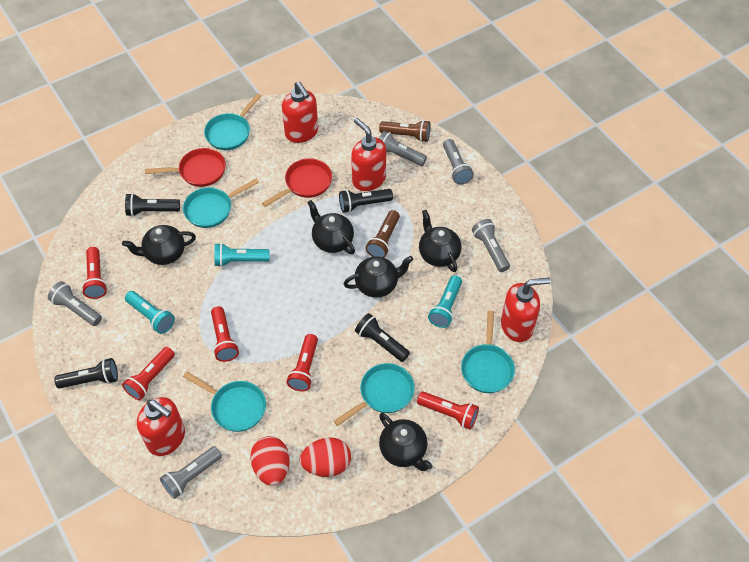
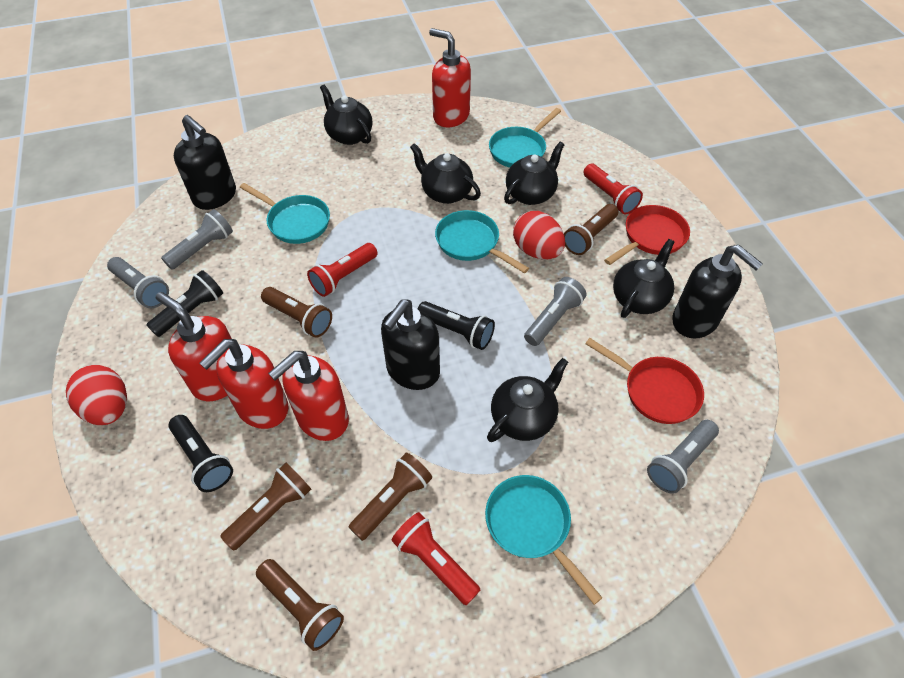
black flashlight: 4 -> 3
black soap dispenser: 0 -> 3
brown flashlight: 2 -> 5
grey flashlight: 5 -> 4
red flashlight: 5 -> 3
turquoise flashlight: 3 -> 0
turquoise pan: 5 -> 4

